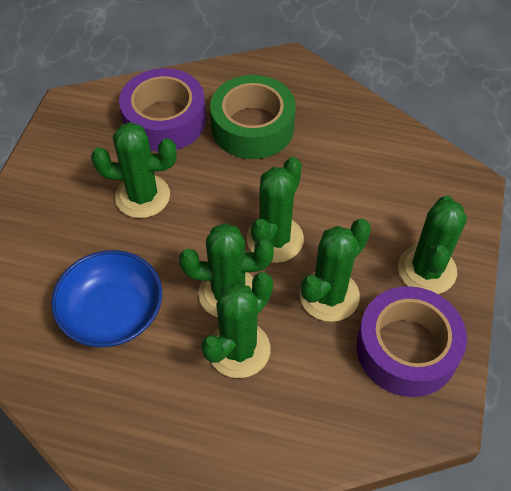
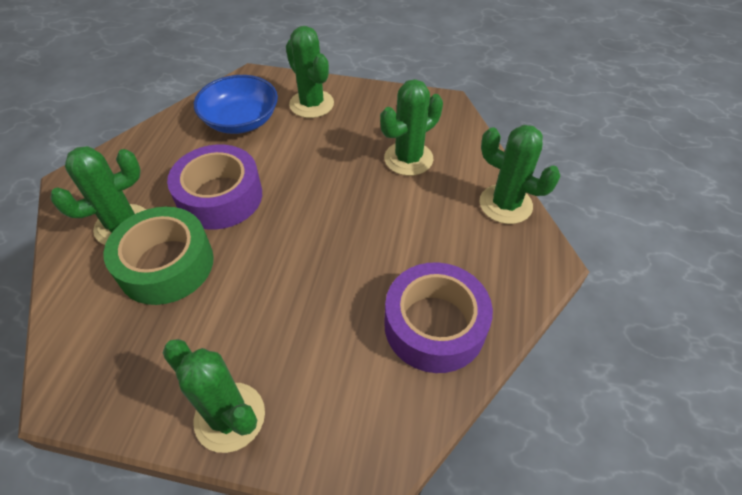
green cactus: 6 -> 5

